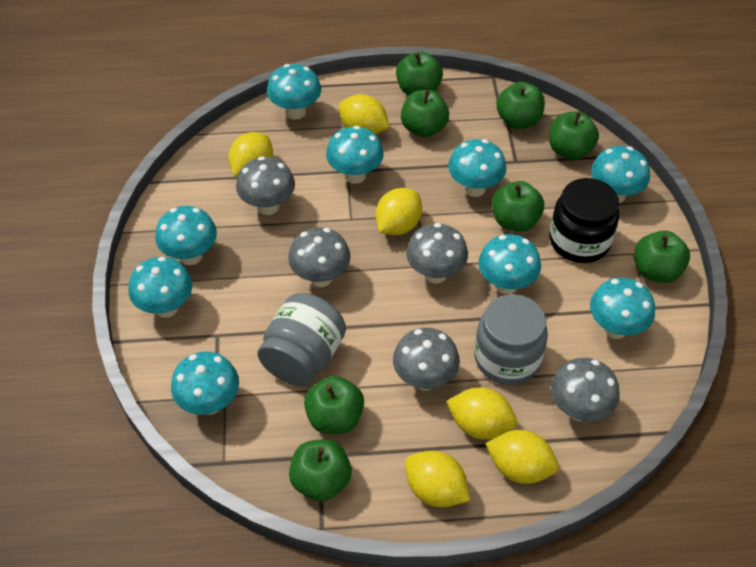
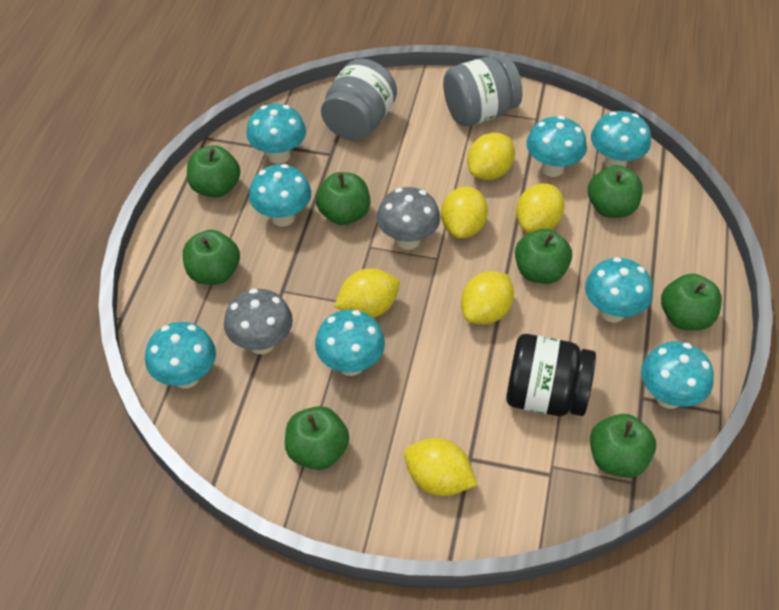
grey mushroom: 5 -> 2
turquoise mushroom: 9 -> 8

